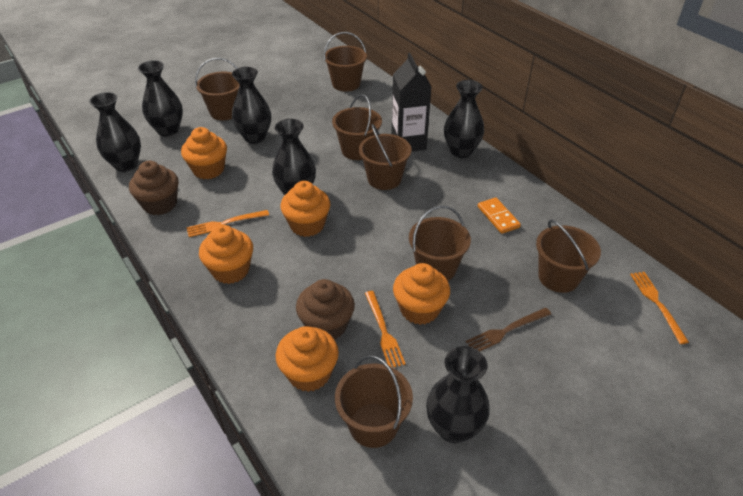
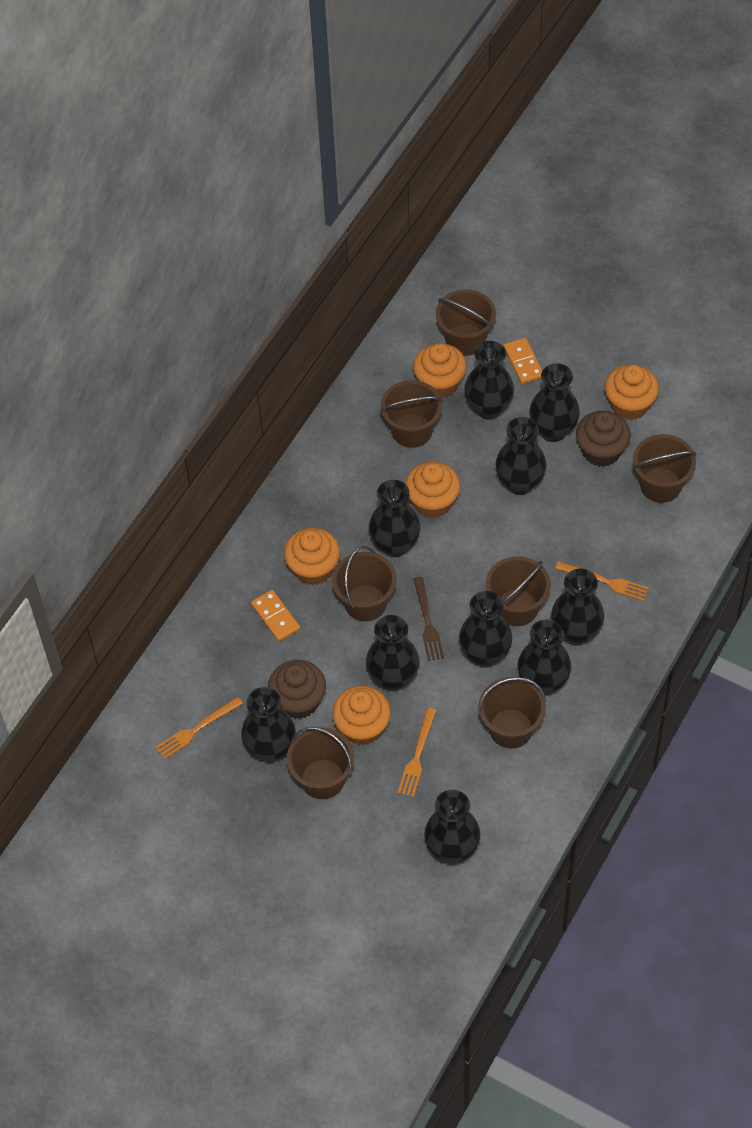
black carton: 1 -> 0
black vase: 6 -> 10
orange domino: 1 -> 2

